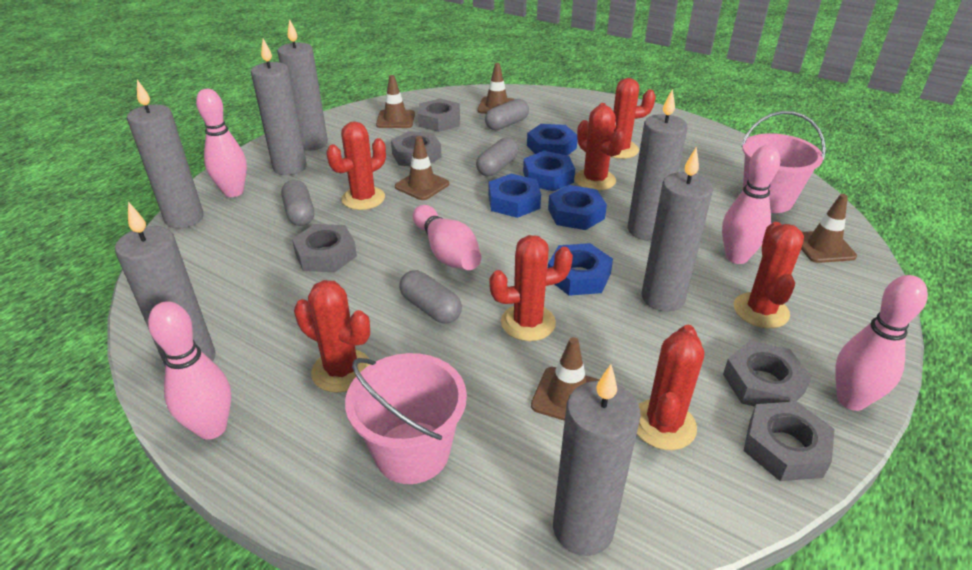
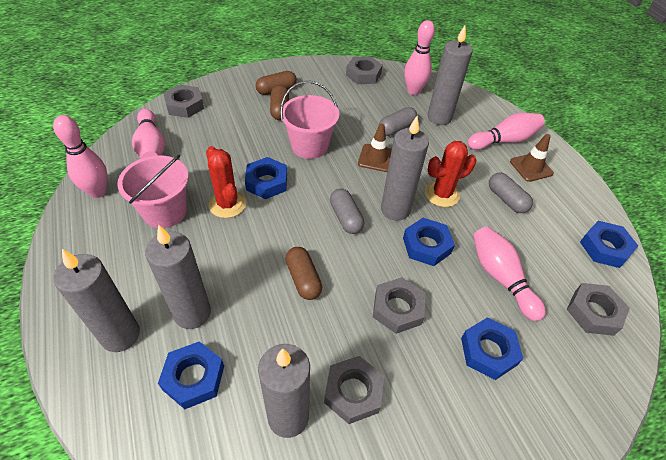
brown capsule: 0 -> 3
brown traffic cone: 5 -> 2
grey candle: 7 -> 5
grey capsule: 4 -> 3
red cactus: 7 -> 2

